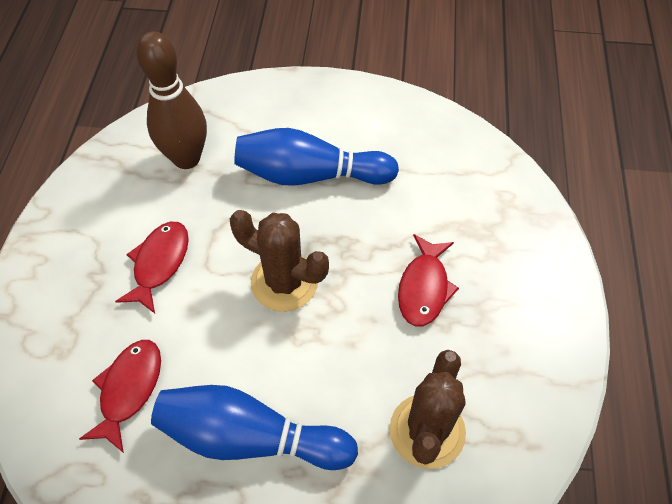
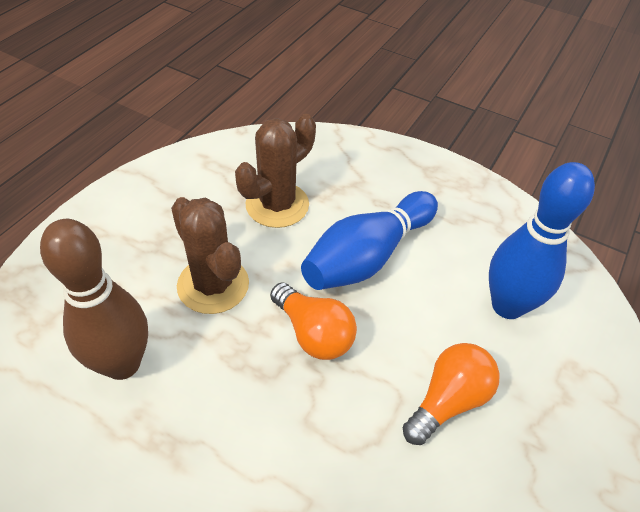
orange light bulb: 0 -> 2
red fish: 3 -> 0

